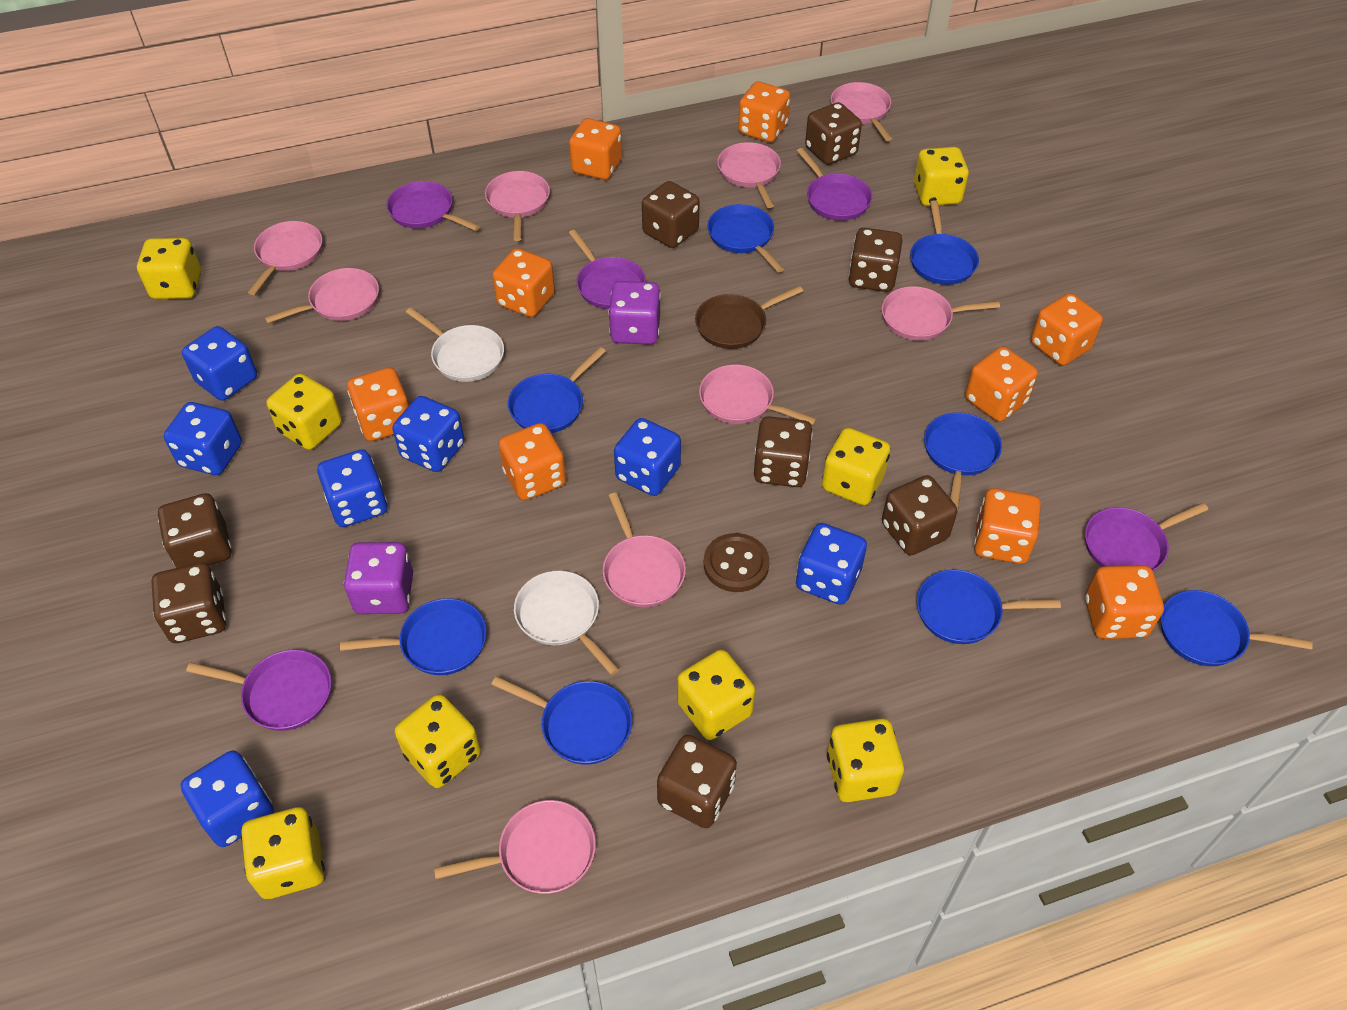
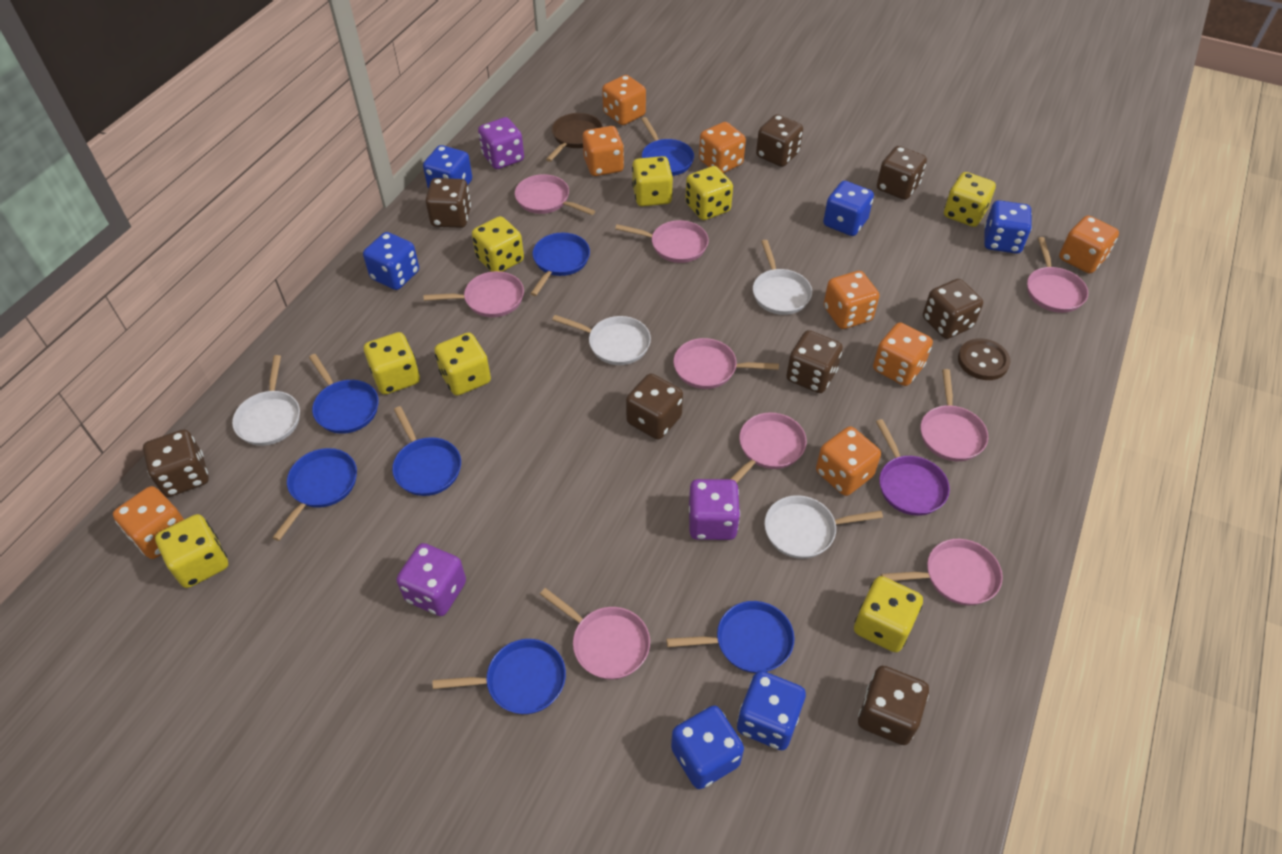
blue dice: 7 -> 6
blue pan: 8 -> 7
orange dice: 9 -> 8
purple dice: 2 -> 3
purple pan: 5 -> 1
white pan: 2 -> 4

